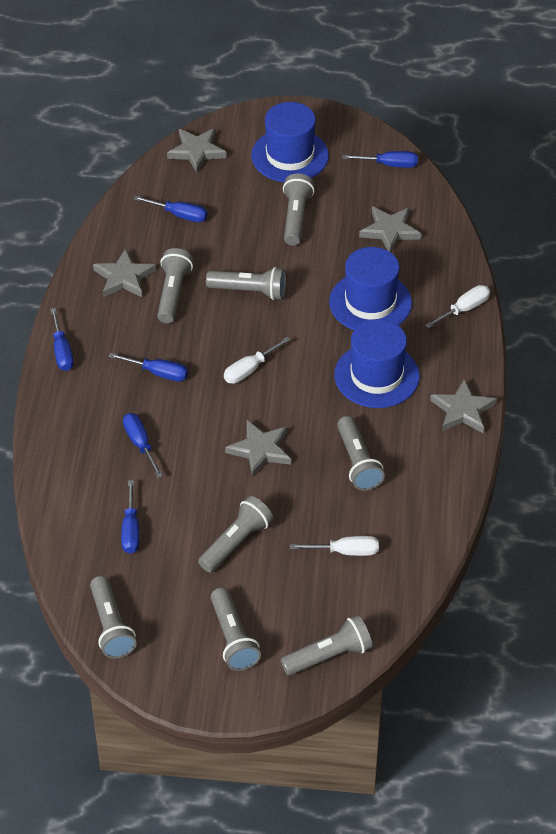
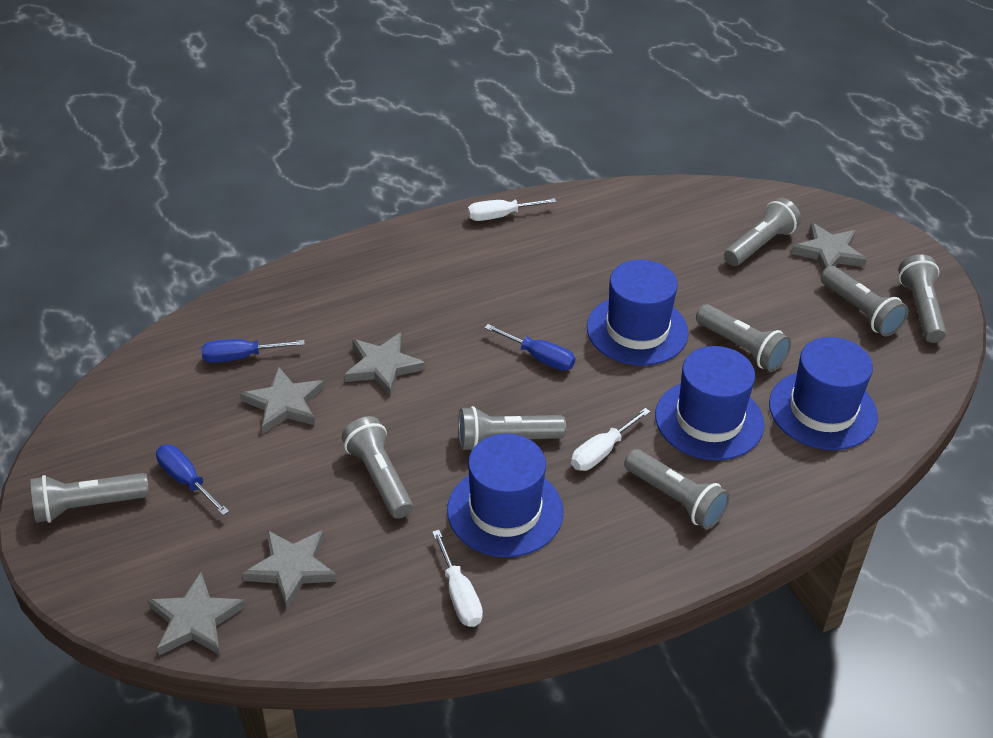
blue hat: 3 -> 4
blue screwdriver: 6 -> 3

